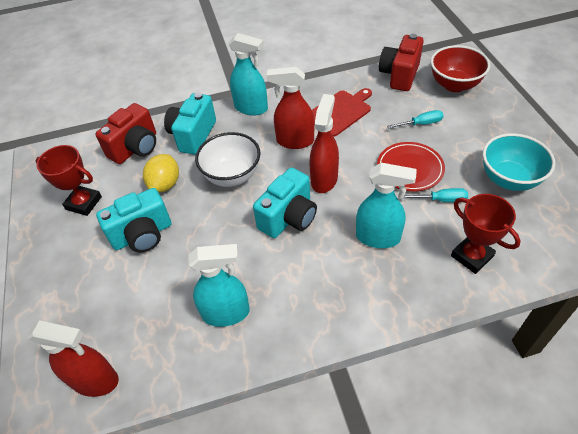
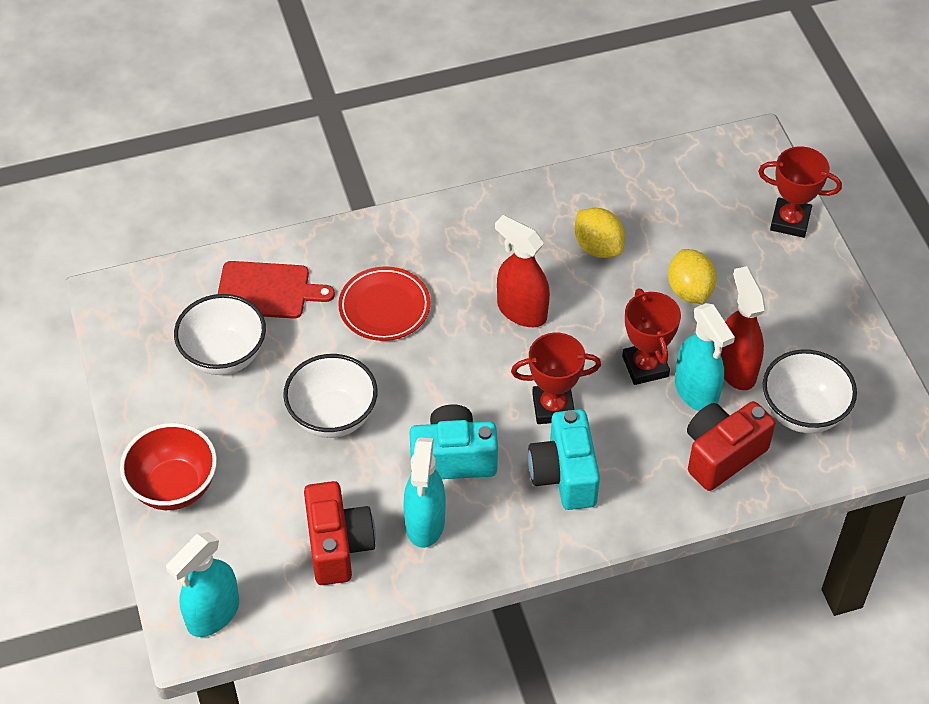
red spray bottle: 3 -> 2
red trophy: 2 -> 3
turquoise bowl: 1 -> 0
turquoise camera: 3 -> 2
turquoise screwdriver: 2 -> 0
white bowl: 1 -> 3
yellow lemon: 1 -> 2

